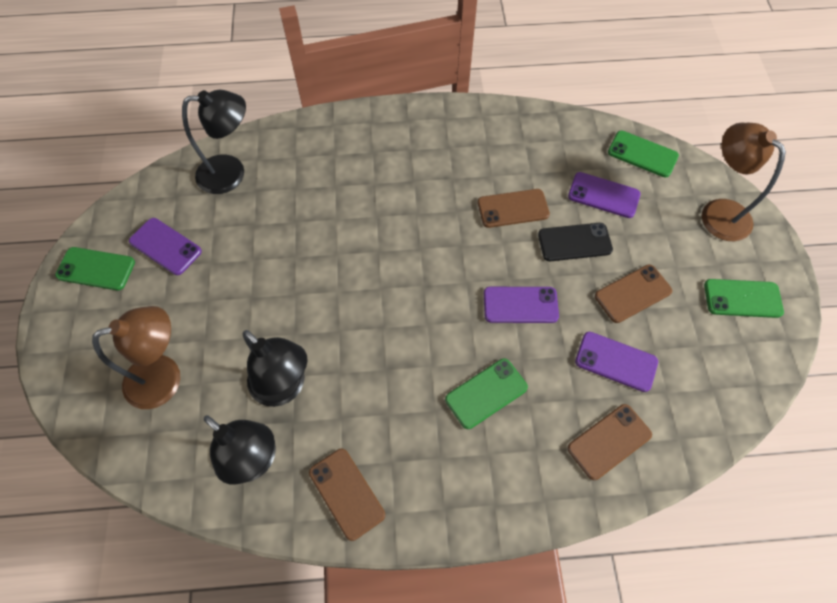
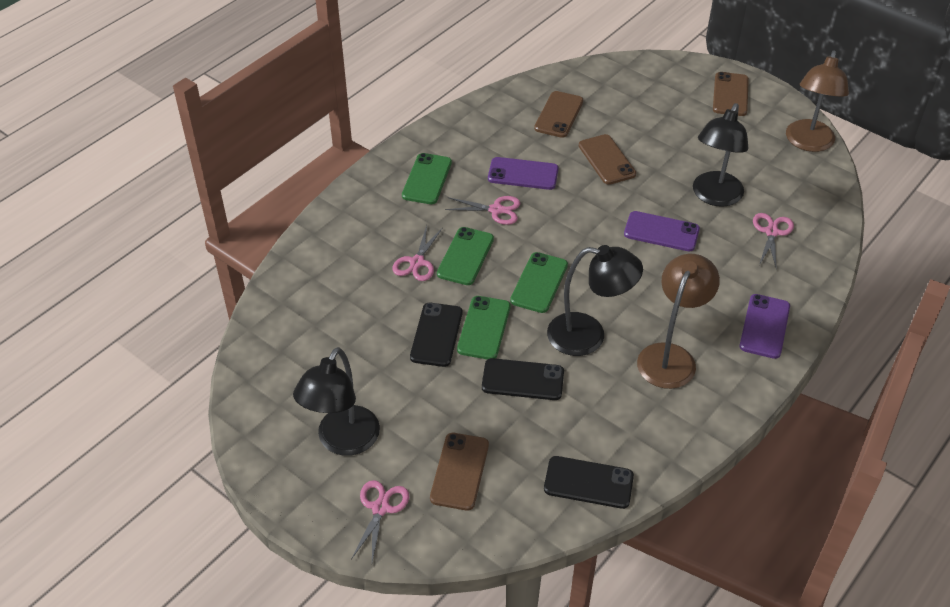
black phone: 1 -> 3
pink scissors: 0 -> 4
purple phone: 4 -> 3

